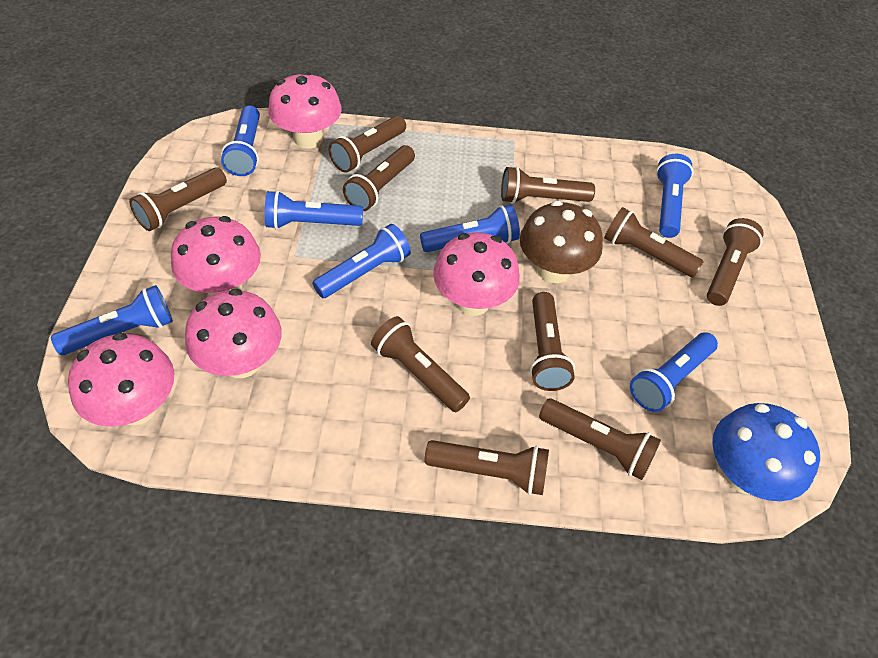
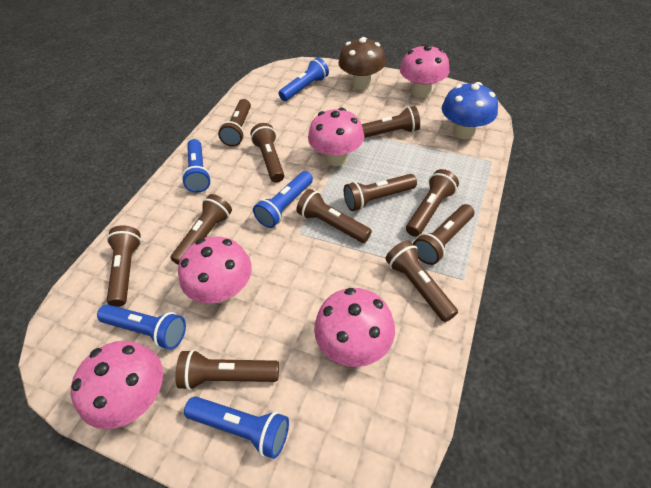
blue flashlight: 7 -> 5
brown flashlight: 10 -> 11

